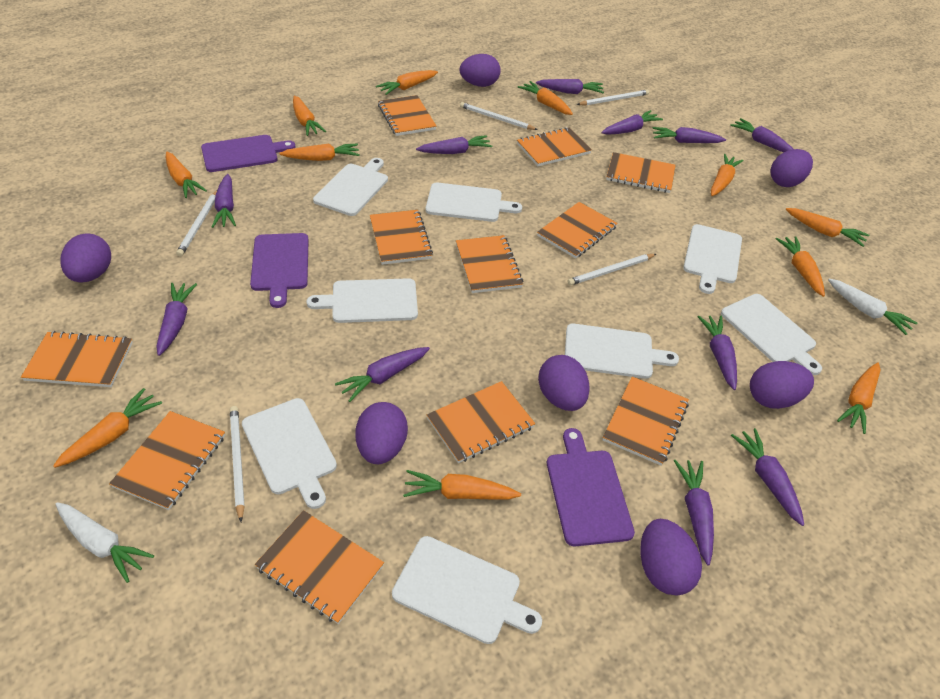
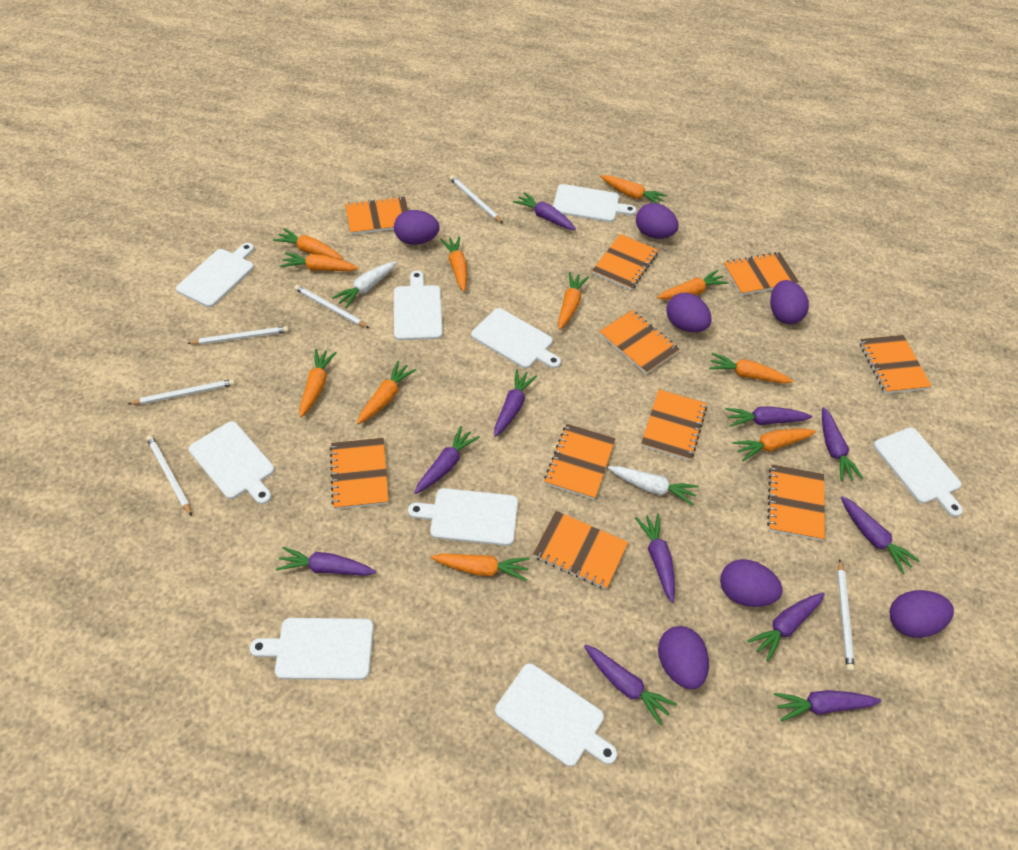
orange notebook: 11 -> 10
purple cutting board: 3 -> 0
white cutting board: 8 -> 9
white pencil: 5 -> 6

